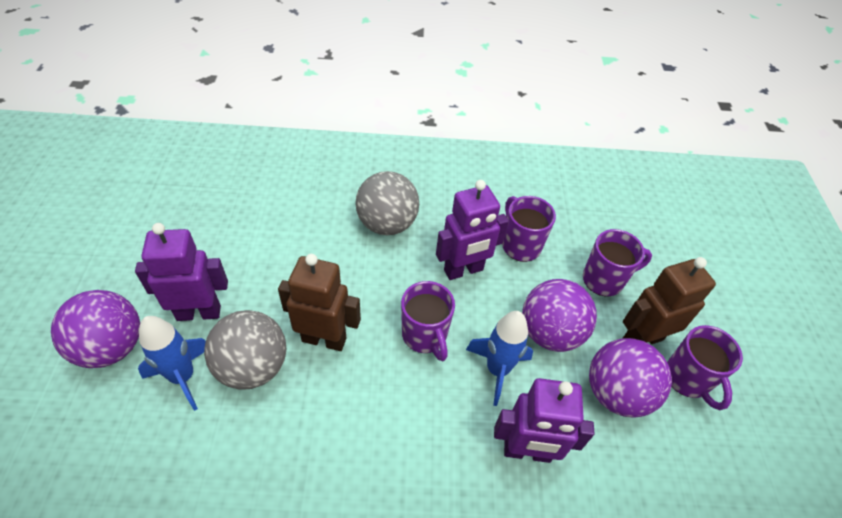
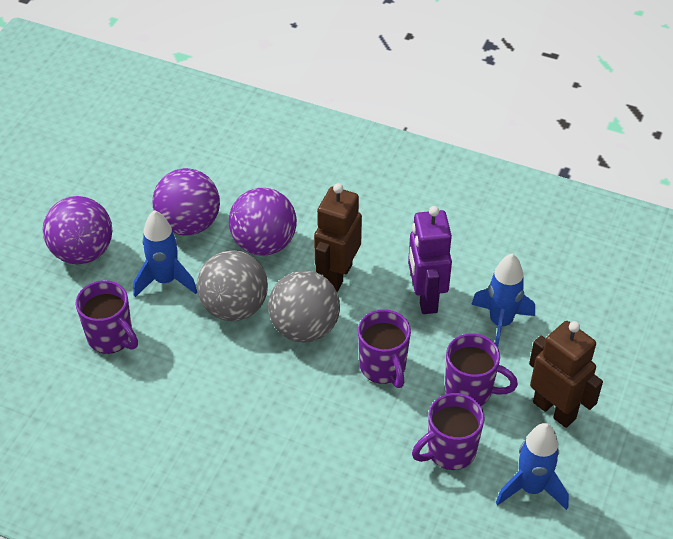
blue rocket: 2 -> 3
purple robot: 3 -> 1

